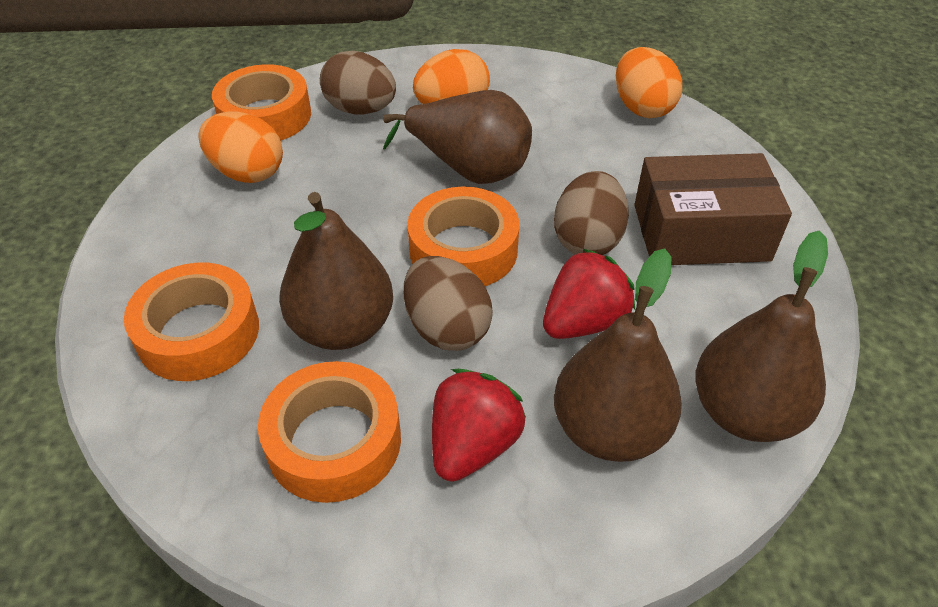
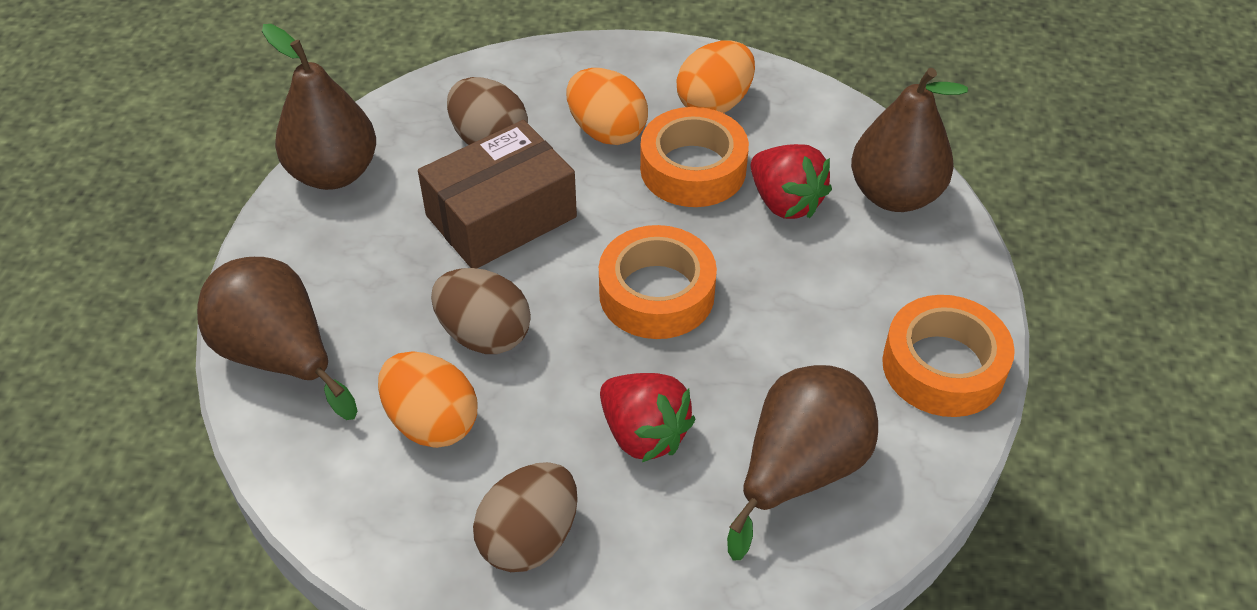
orange tape: 4 -> 3

